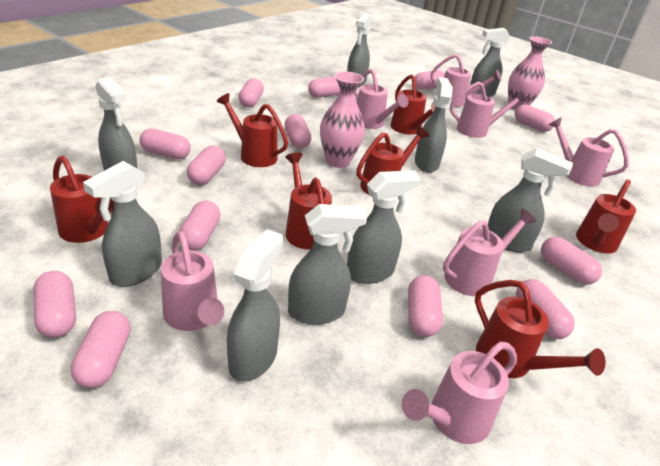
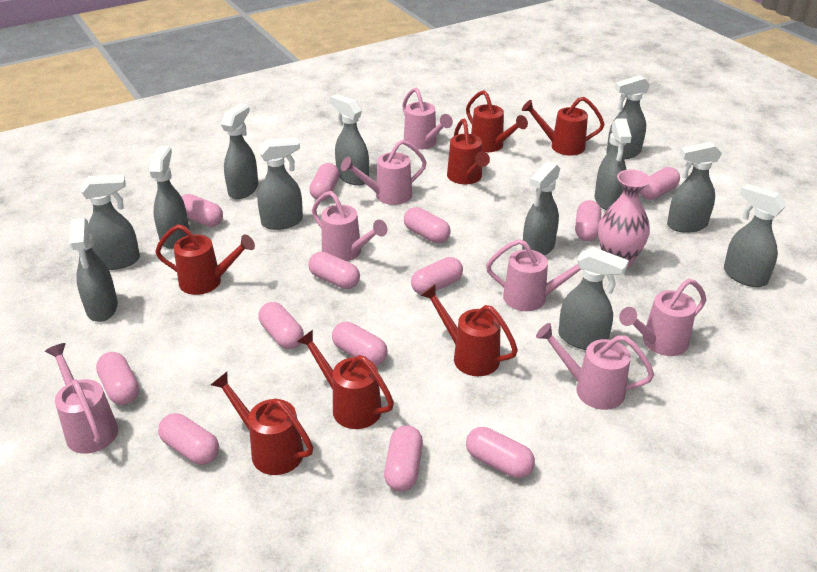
grey spray bottle: 9 -> 12
pink vase: 2 -> 1

